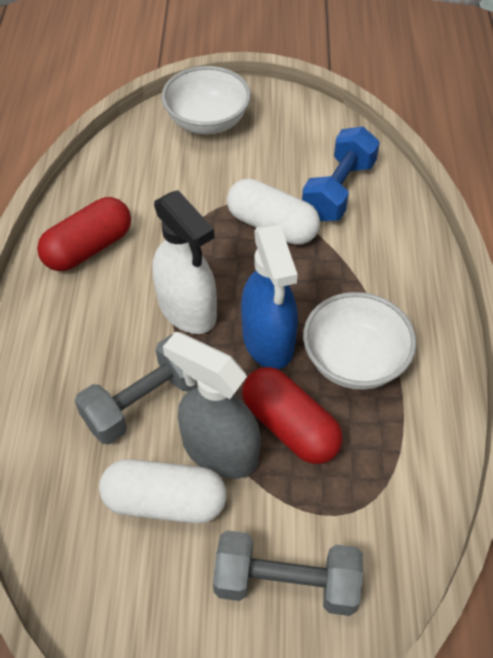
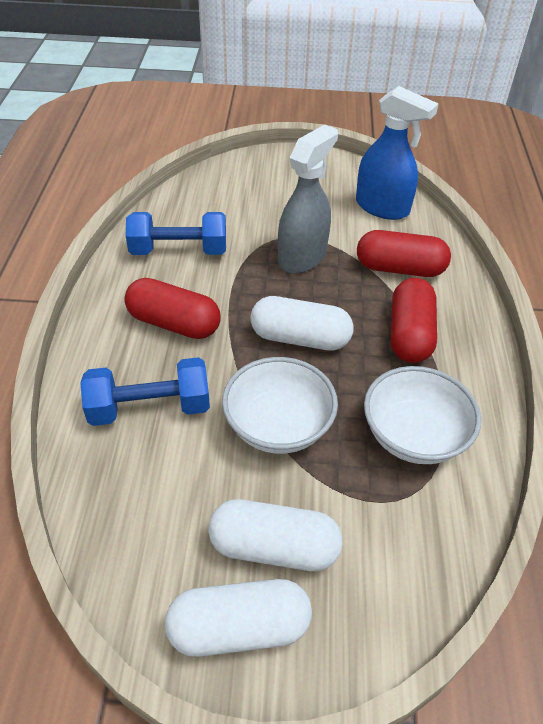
blue dumbbell: 1 -> 2
grey dumbbell: 2 -> 0
red capsule: 2 -> 3
white capsule: 2 -> 3
white spray bottle: 1 -> 0

